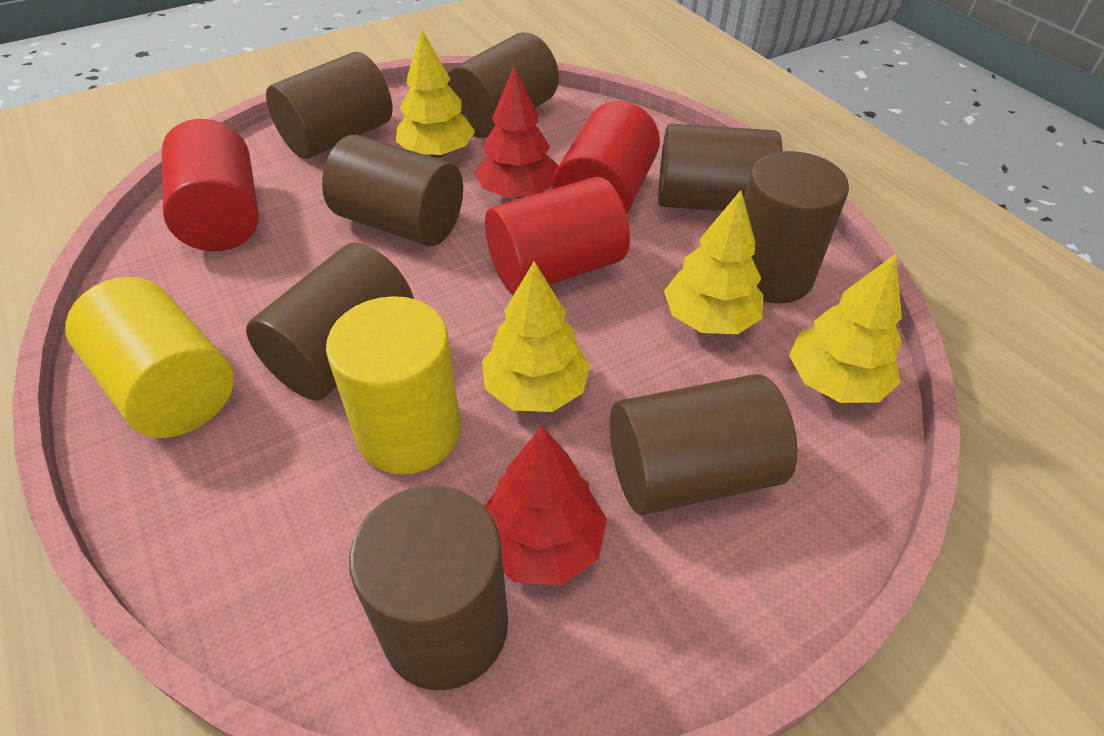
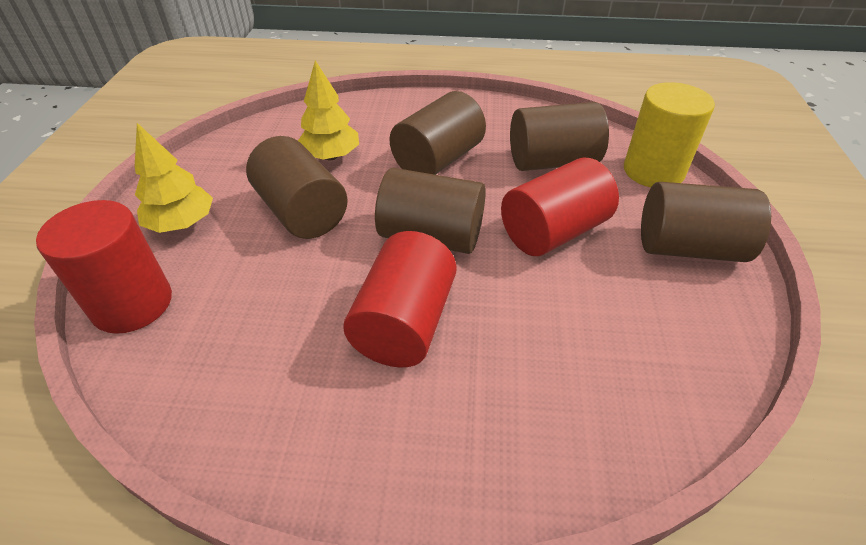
brown cylinder: 8 -> 5
red tree: 2 -> 0
yellow cylinder: 2 -> 1
yellow tree: 4 -> 2

